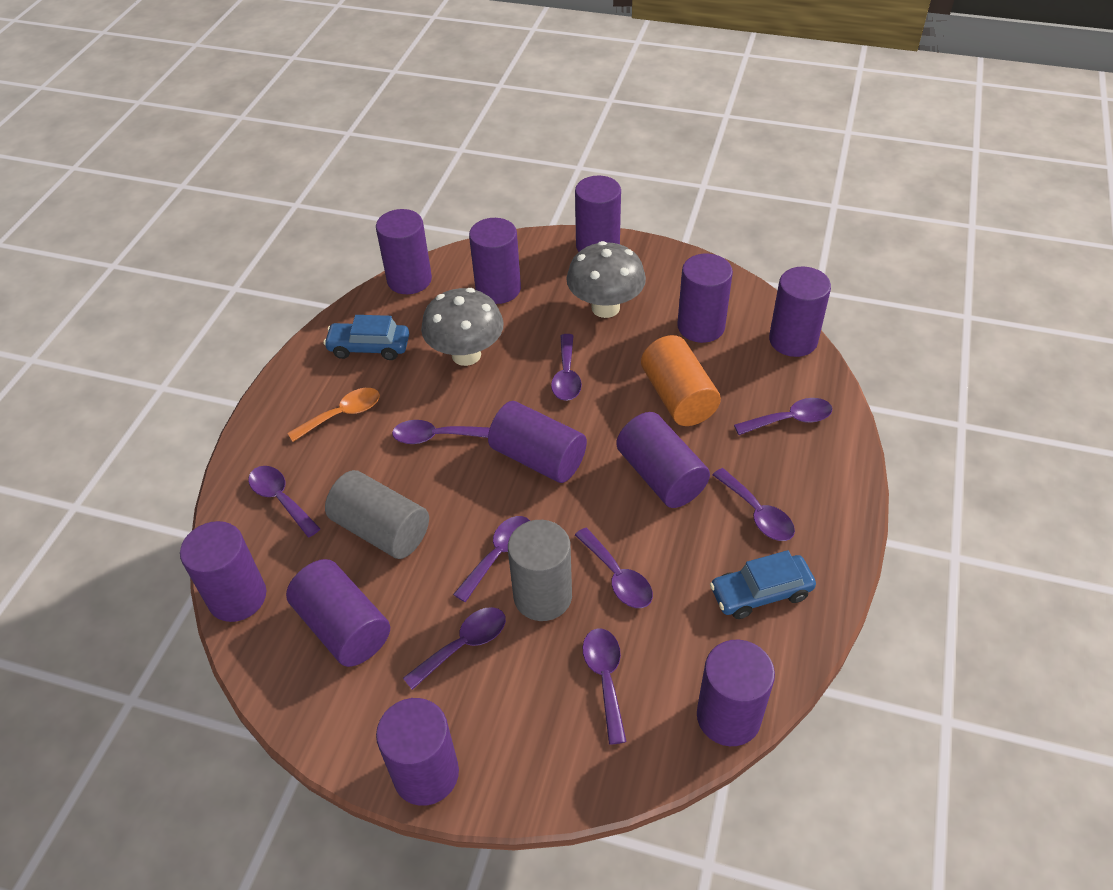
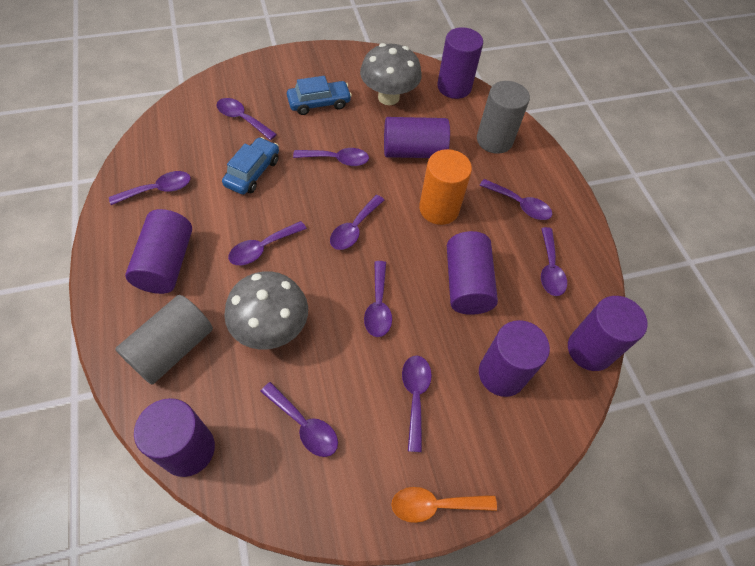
purple cylinder: 11 -> 7
purple spoon: 9 -> 10

